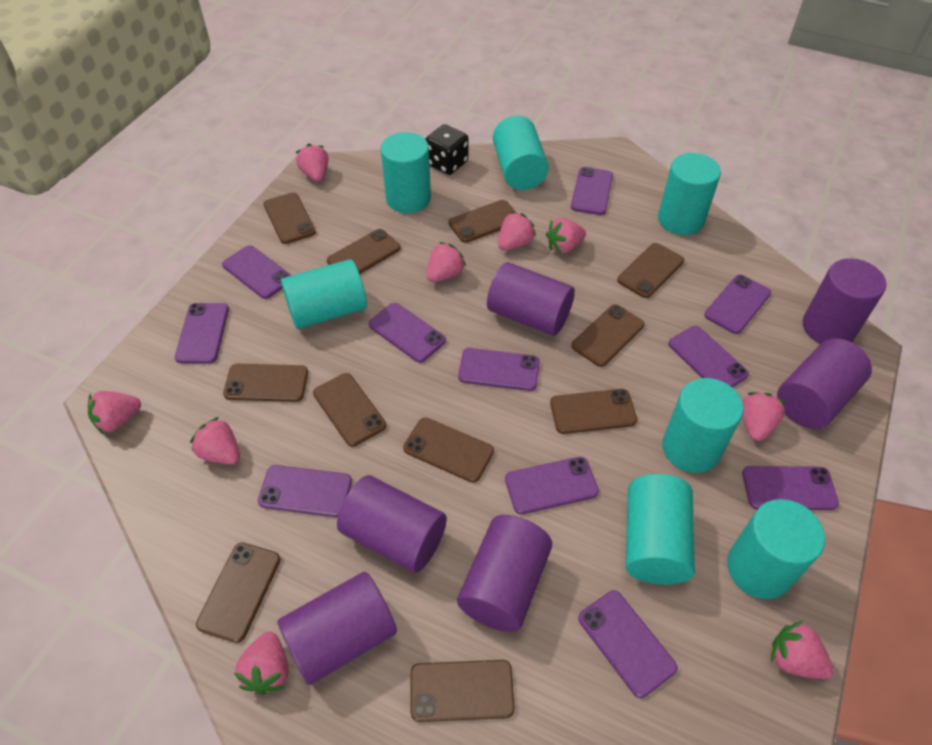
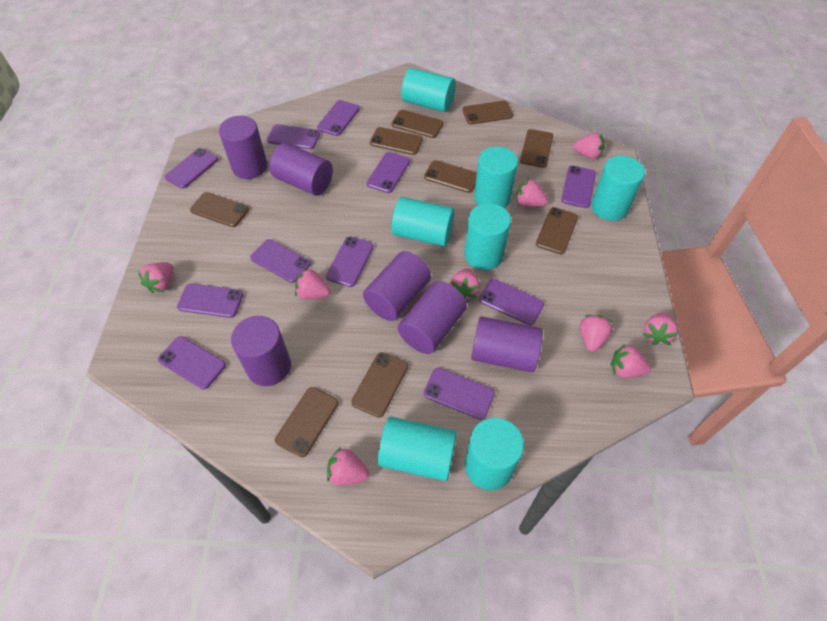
black dice: 1 -> 0
brown phone: 11 -> 9

